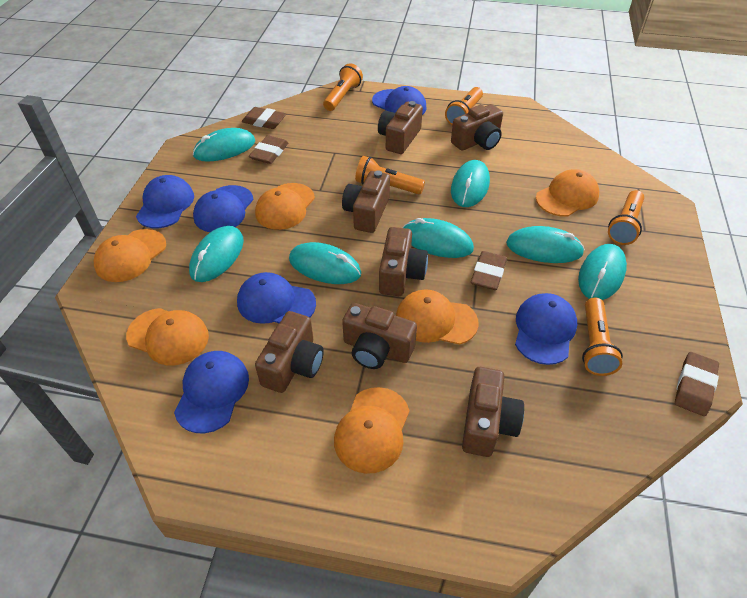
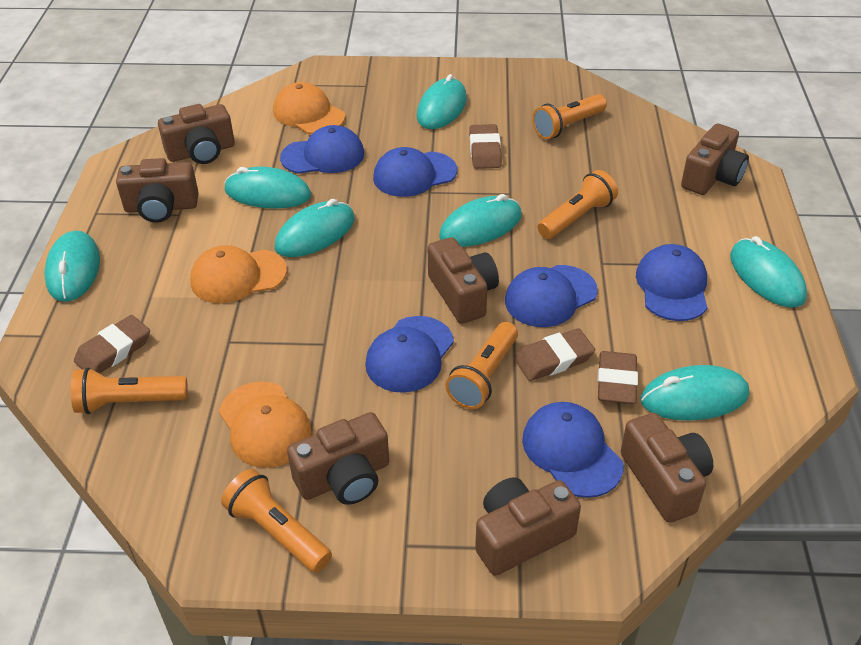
orange cap: 6 -> 3

